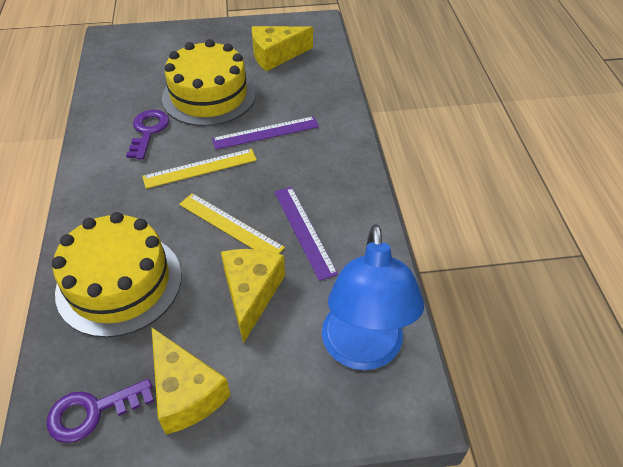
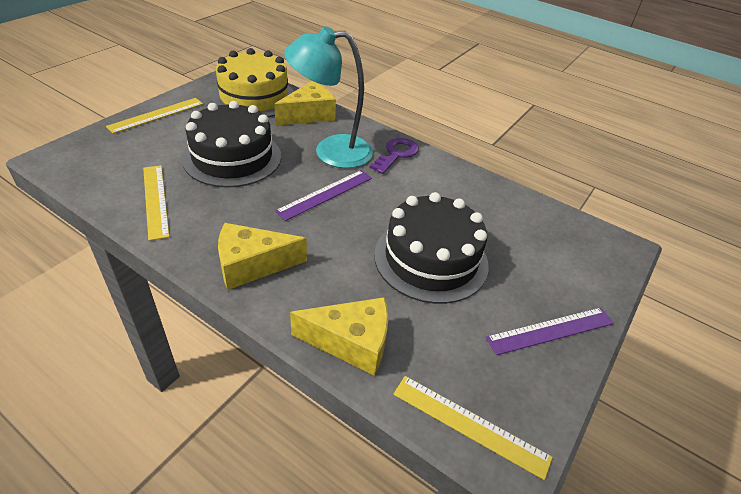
black cake: 0 -> 2
blue lamp: 1 -> 0
purple key: 2 -> 1
turquoise lamp: 0 -> 1
yellow cake: 2 -> 1
yellow ruler: 2 -> 3

